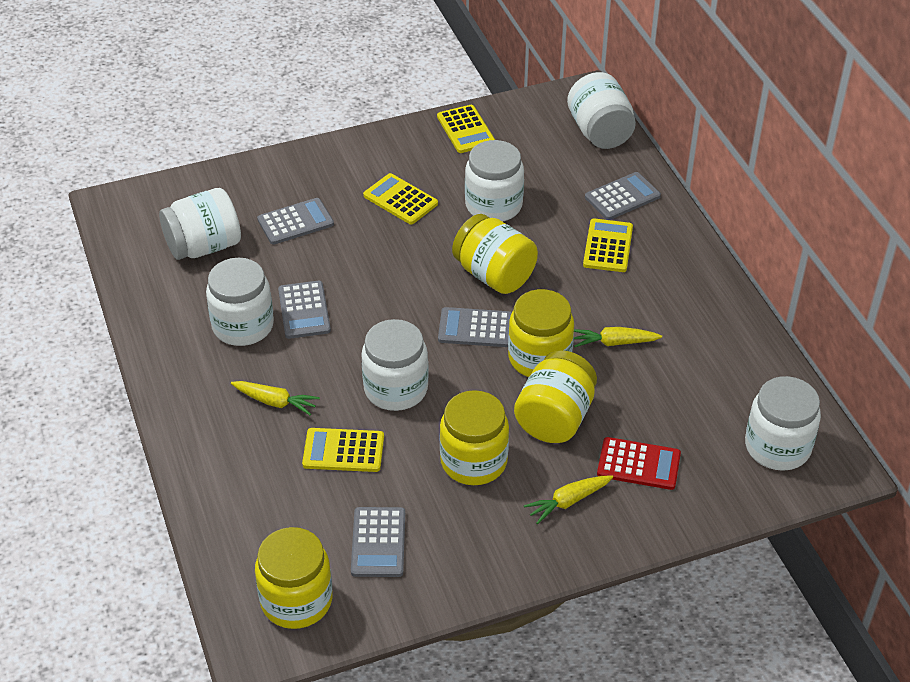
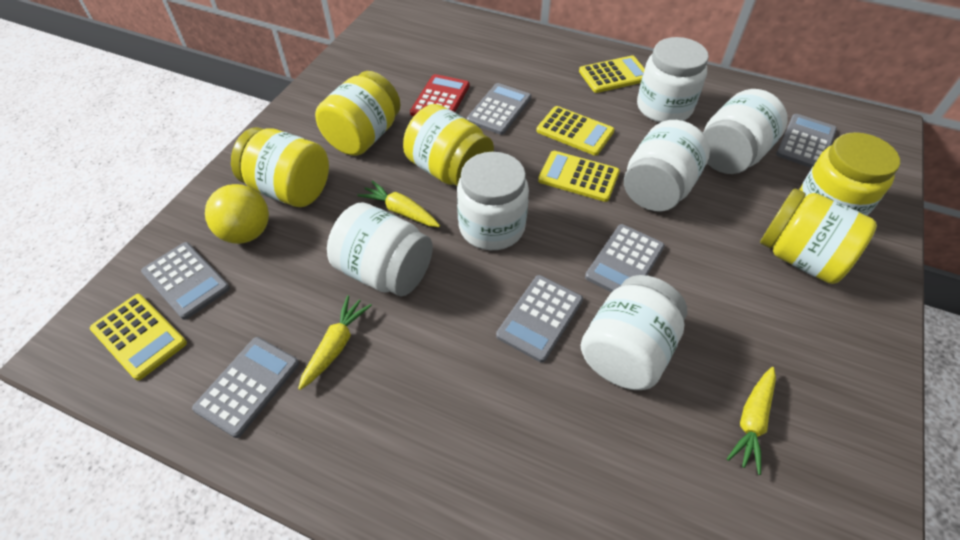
grey calculator: 5 -> 6
yellow ball: 0 -> 1

